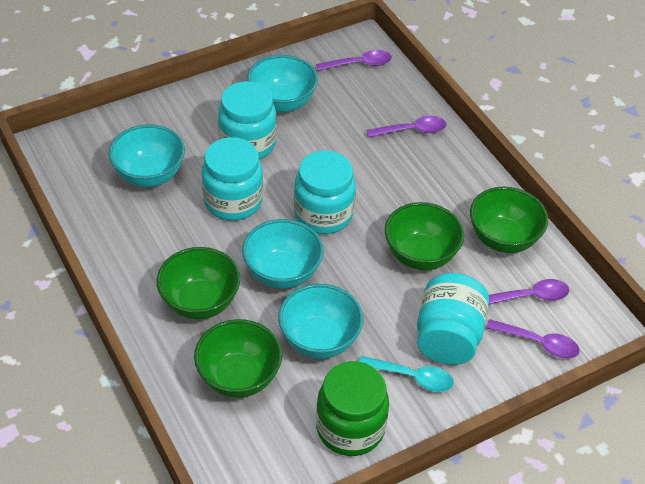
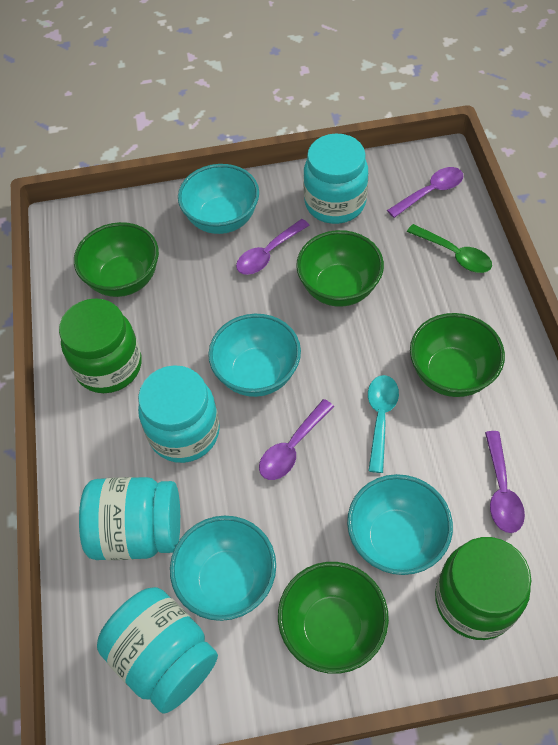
green jar: 1 -> 2
green spoon: 0 -> 1

